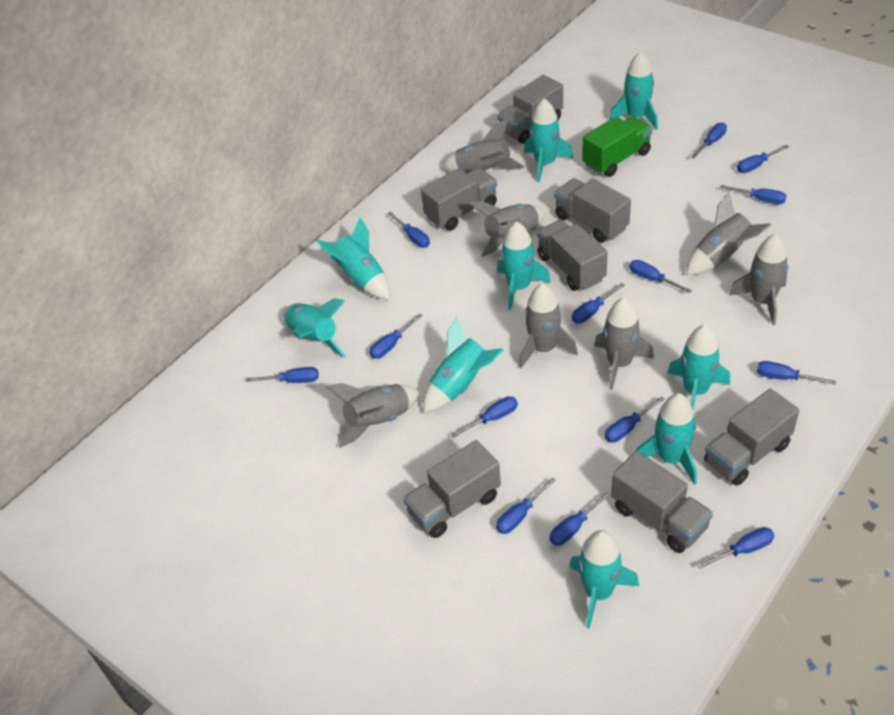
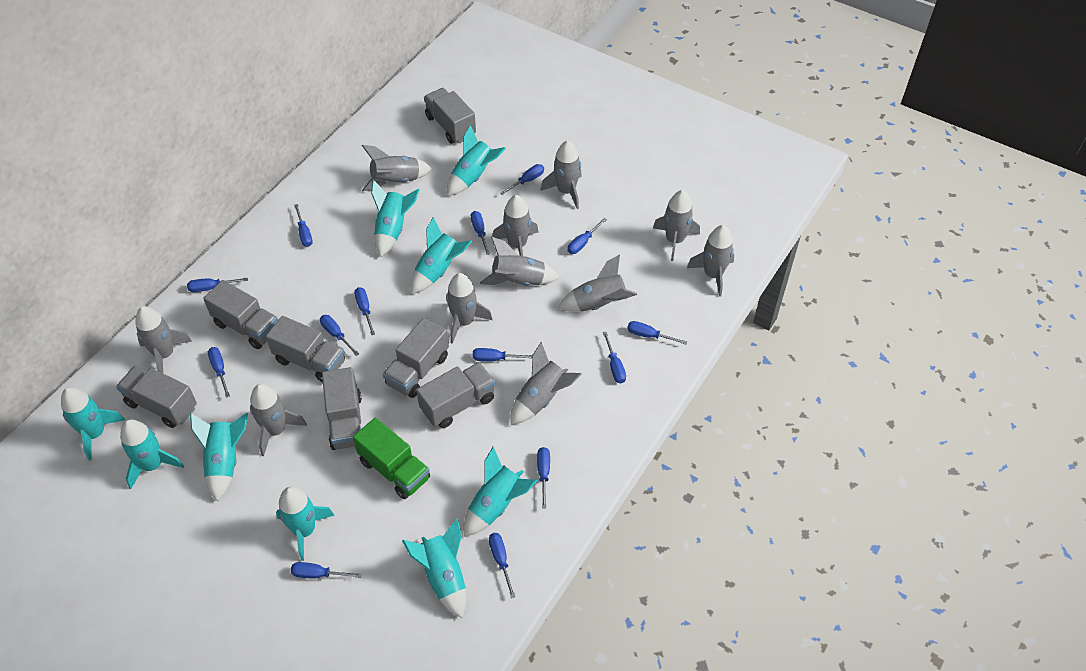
grey rocket: 7 -> 11

